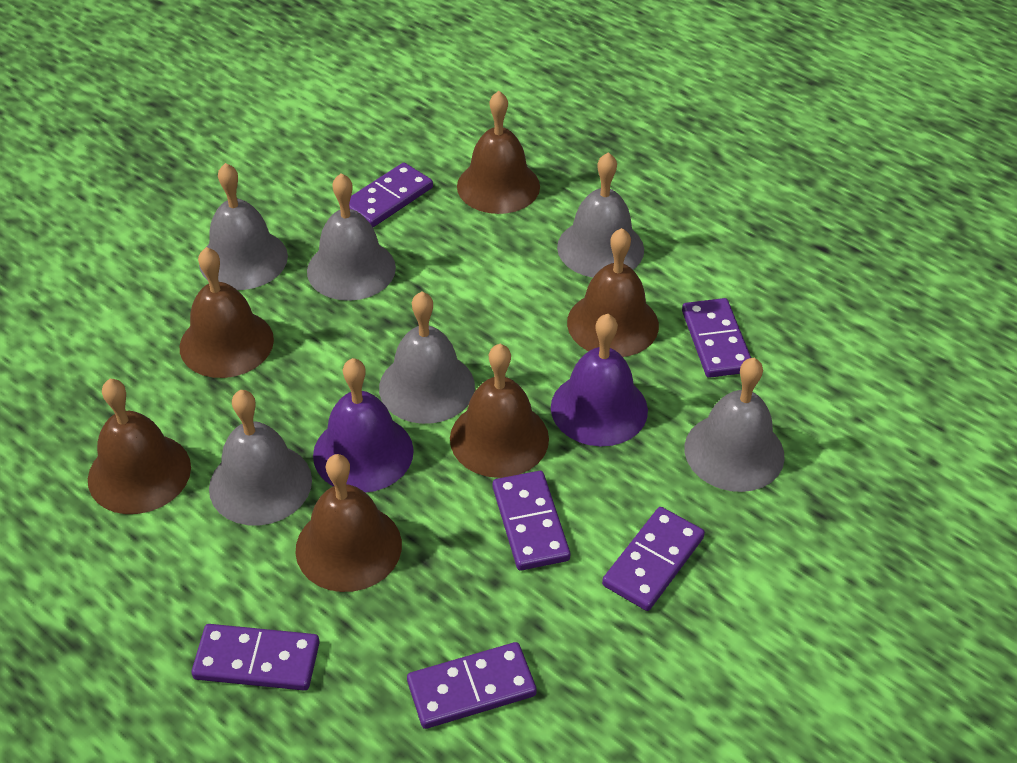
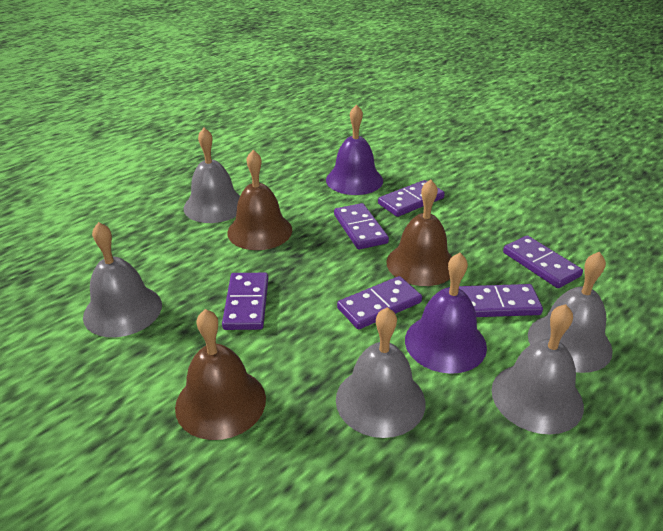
brown bell: 6 -> 3
grey bell: 6 -> 5

